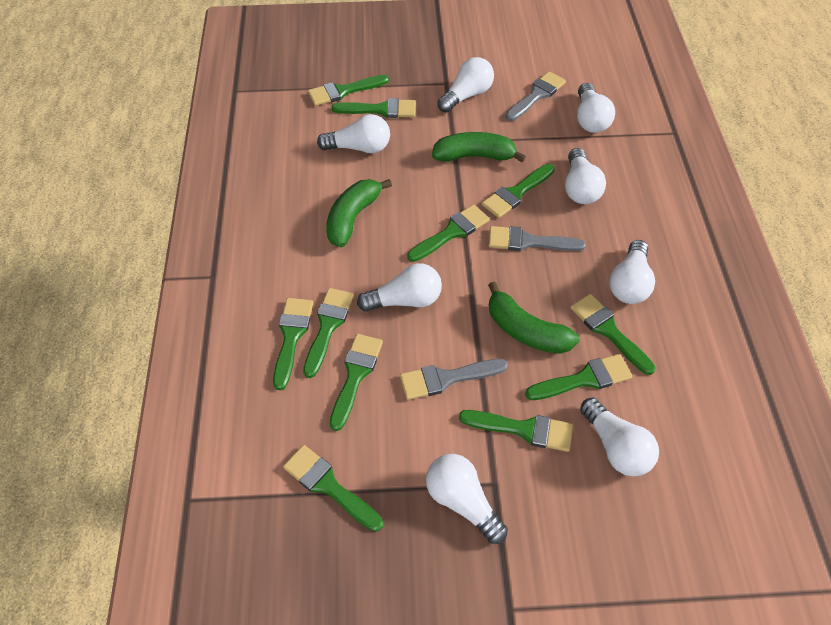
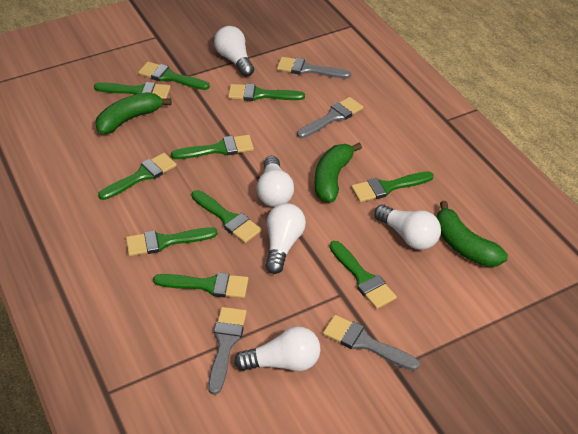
green brush: 11 -> 10
grey brush: 3 -> 4
white light bulb: 8 -> 5

